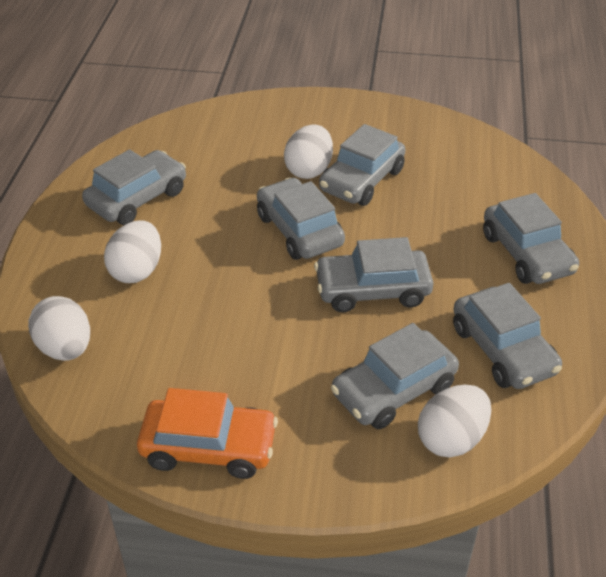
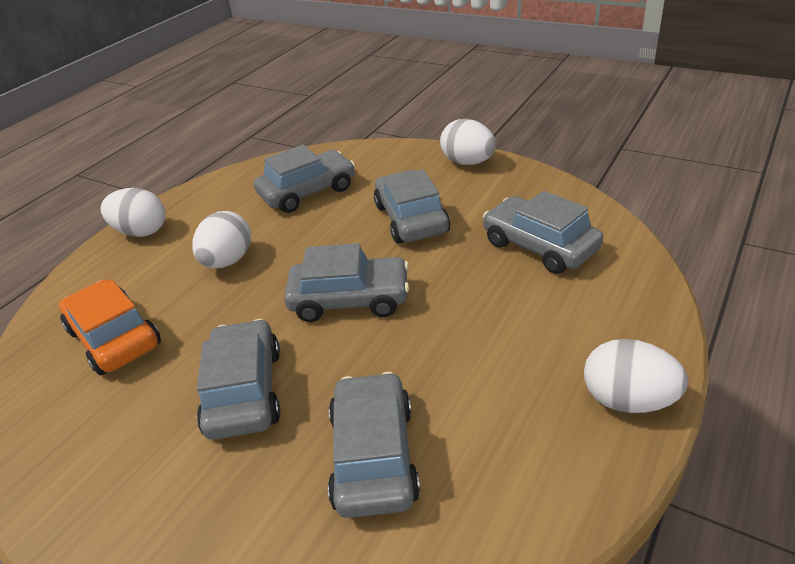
grey car: 7 -> 6

